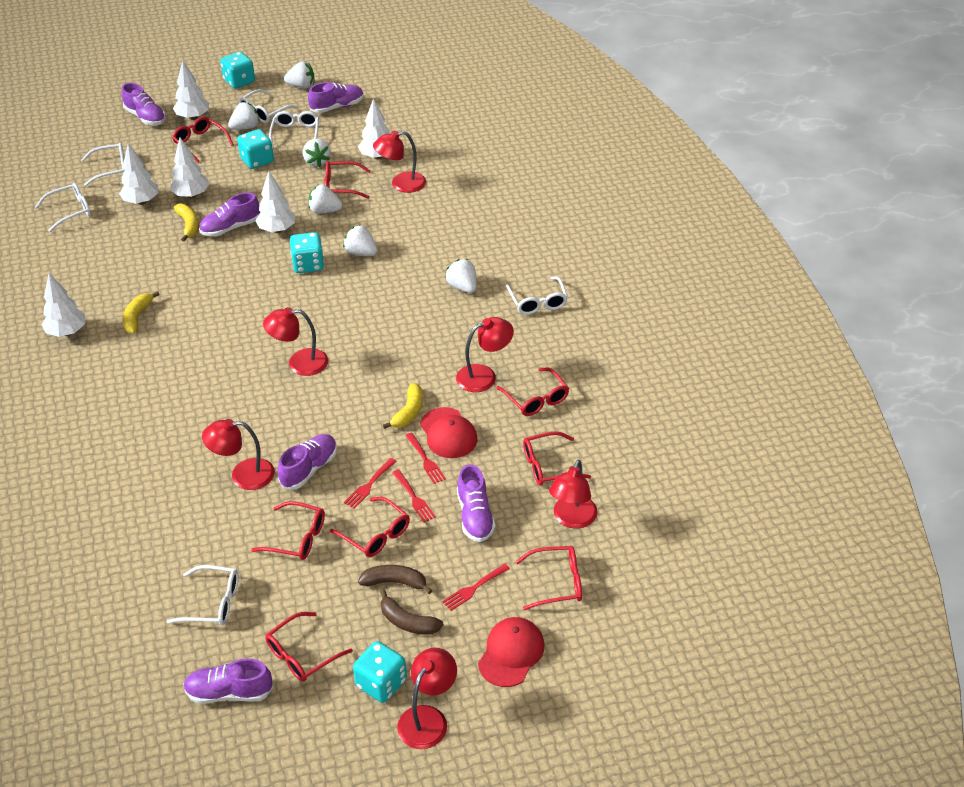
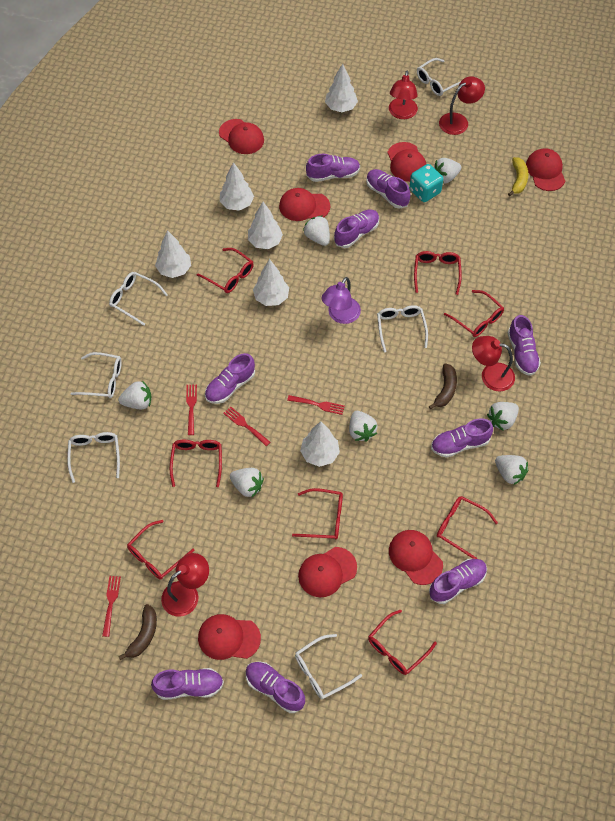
purple lamp: 0 -> 1
purple shoe: 6 -> 9
red cap: 2 -> 7
red lamp: 6 -> 4
turquoise dice: 4 -> 1
white strawberry: 6 -> 7
yellow banana: 3 -> 1

